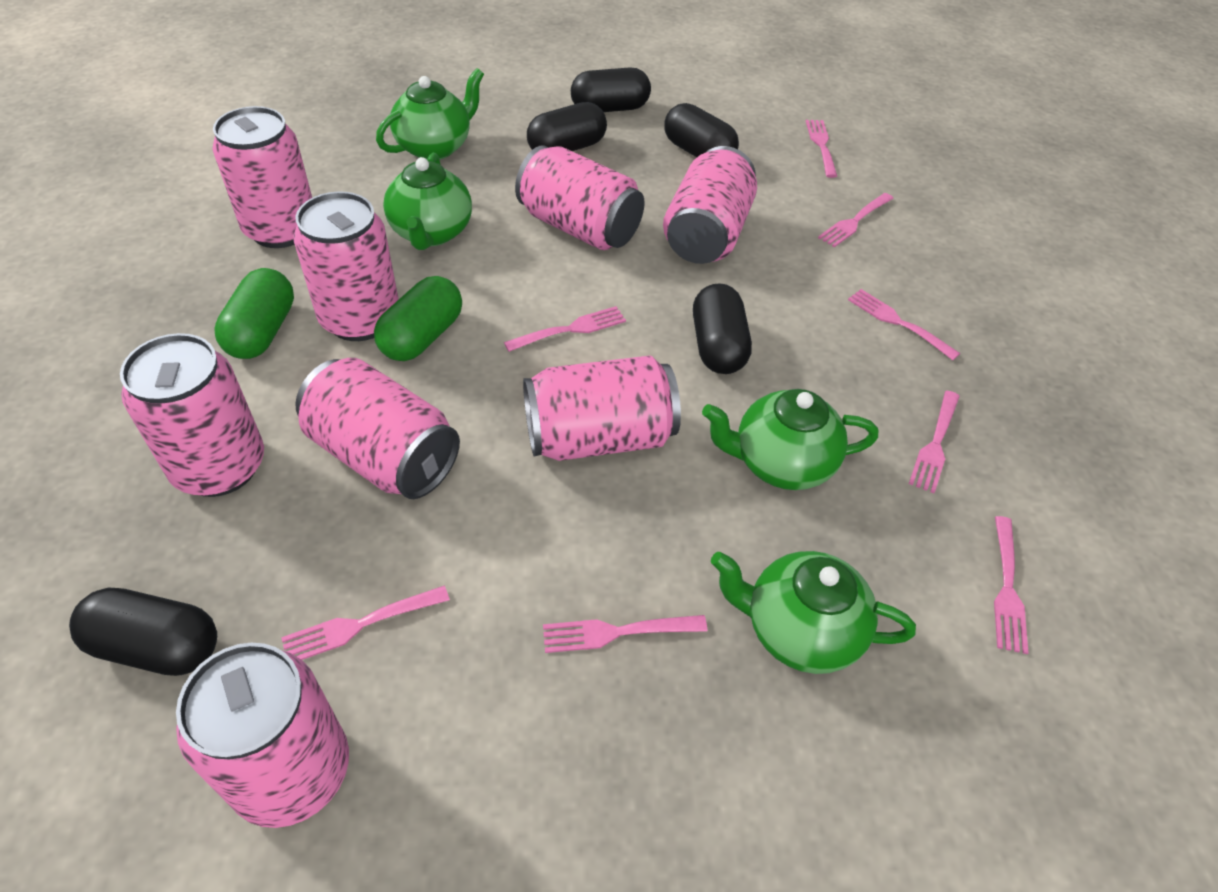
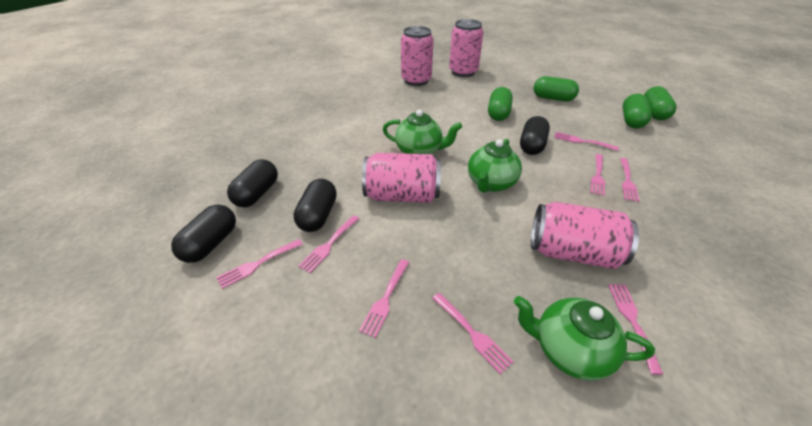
black capsule: 5 -> 4
green capsule: 2 -> 4
green teapot: 4 -> 3
pink can: 8 -> 4

